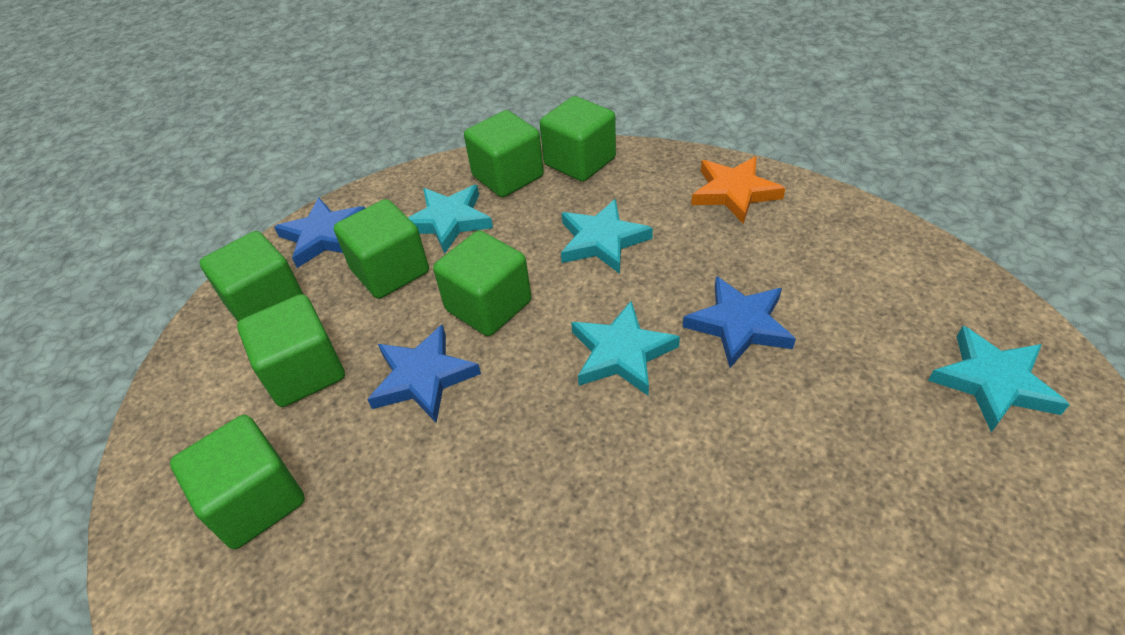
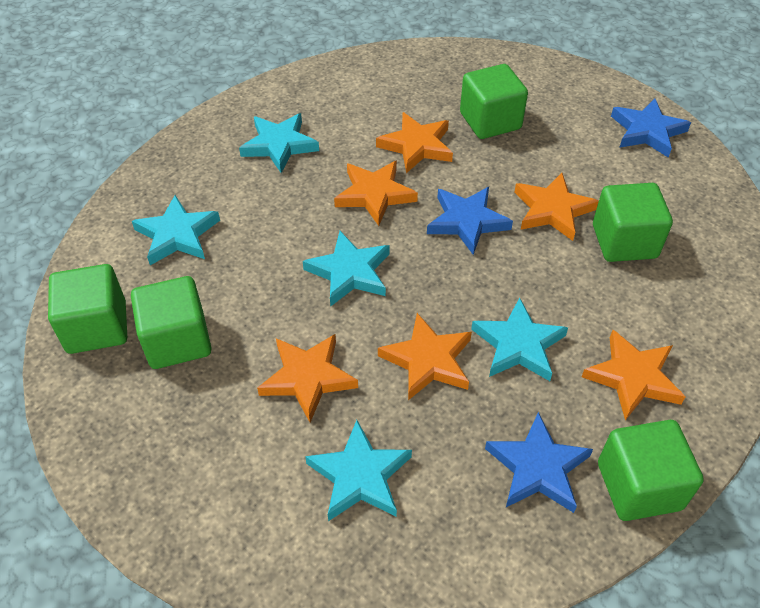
green cube: 7 -> 5
orange star: 1 -> 6
turquoise star: 4 -> 5

